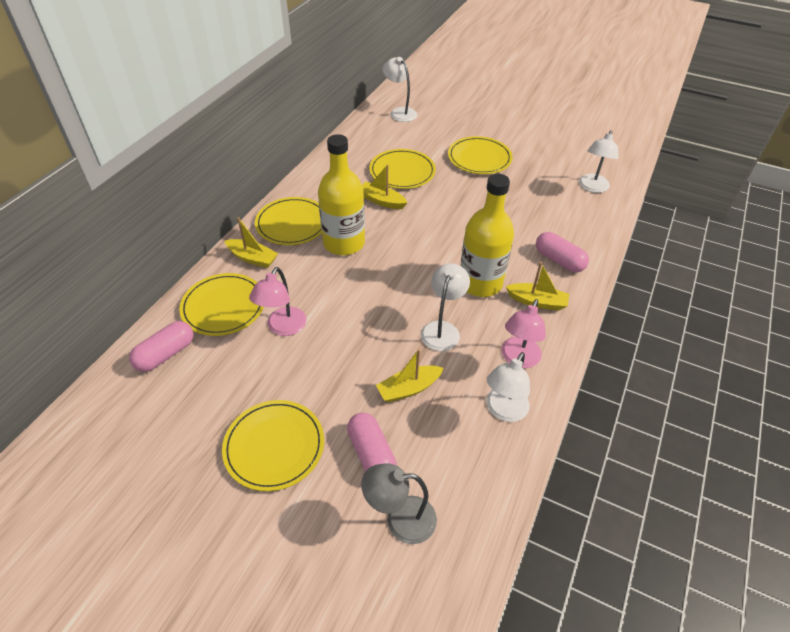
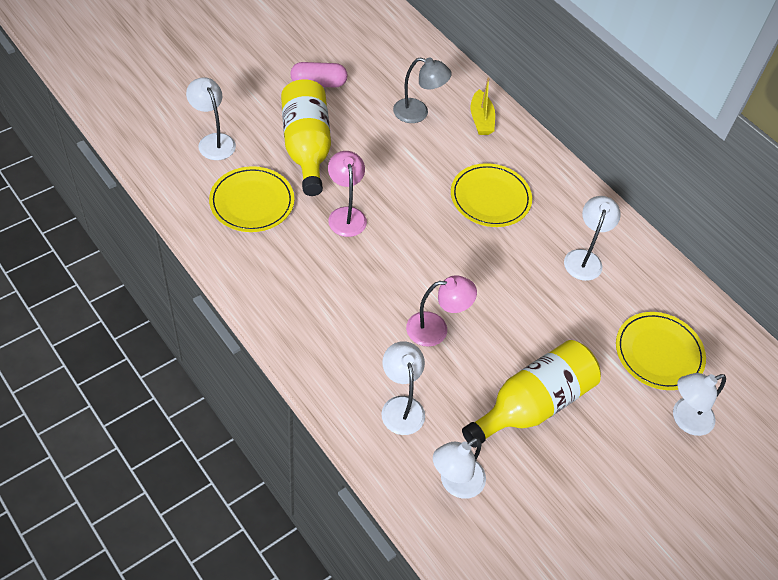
pink capsule: 3 -> 1
white lamp: 4 -> 5
yellow boat: 4 -> 1
yellow plate: 5 -> 3

